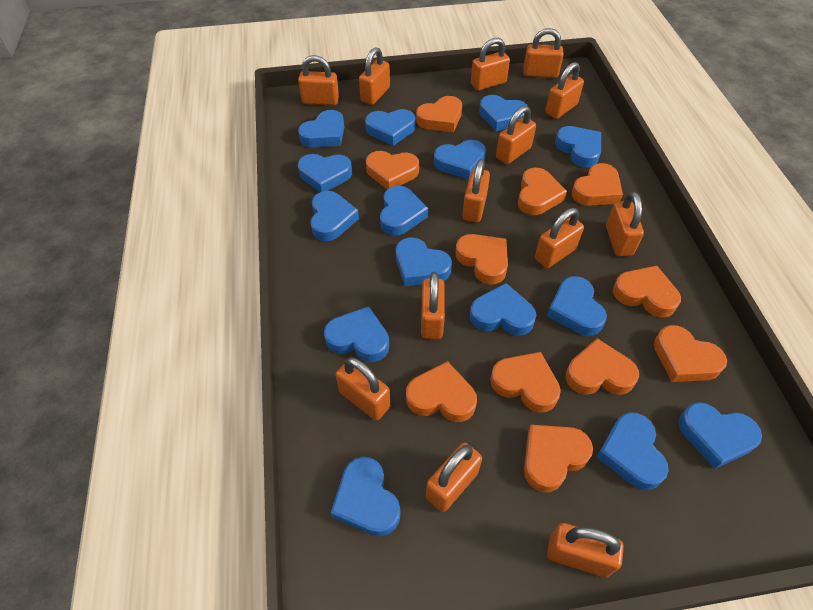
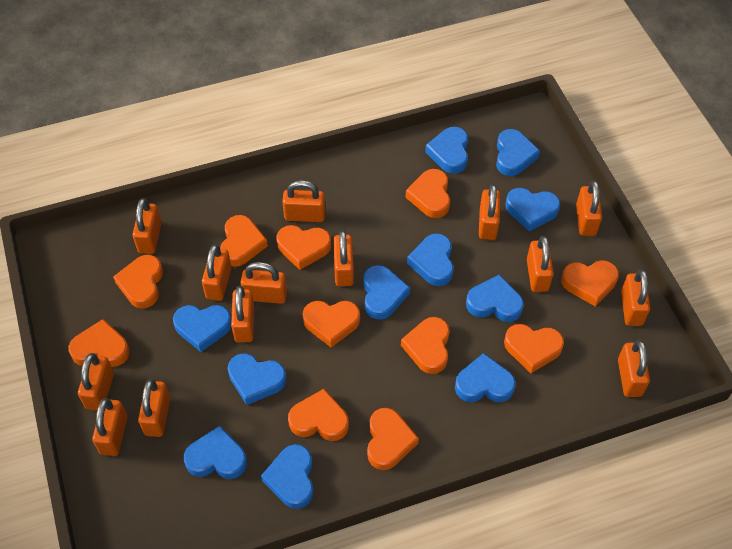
blue heart: 15 -> 11
orange padlock: 13 -> 14

